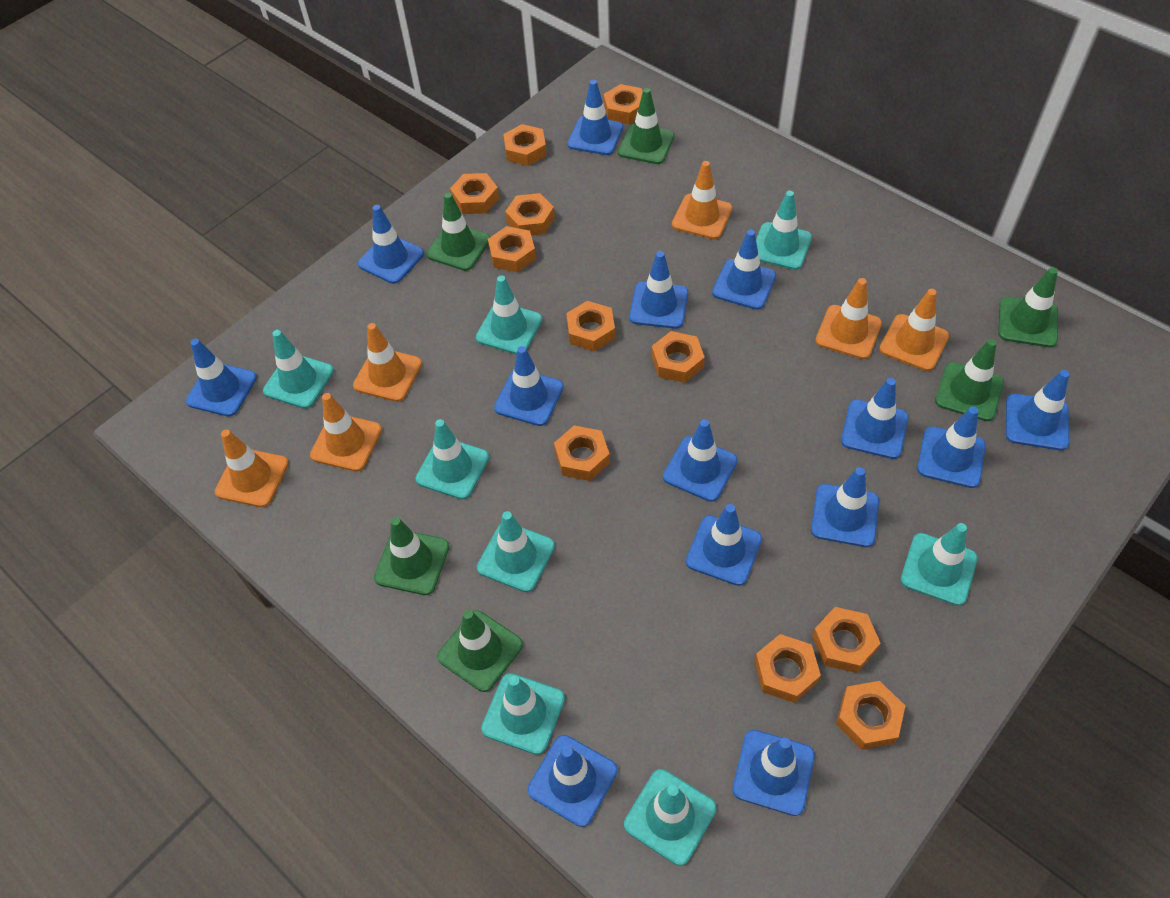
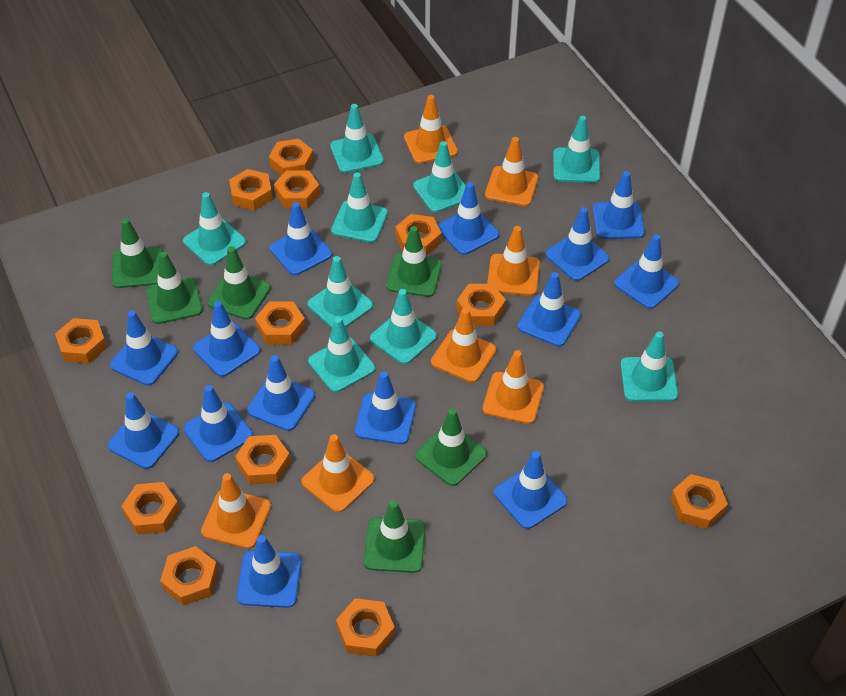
orange nut: 11 -> 12
orange traffic cone: 6 -> 7
turquoise traffic cone: 8 -> 9

